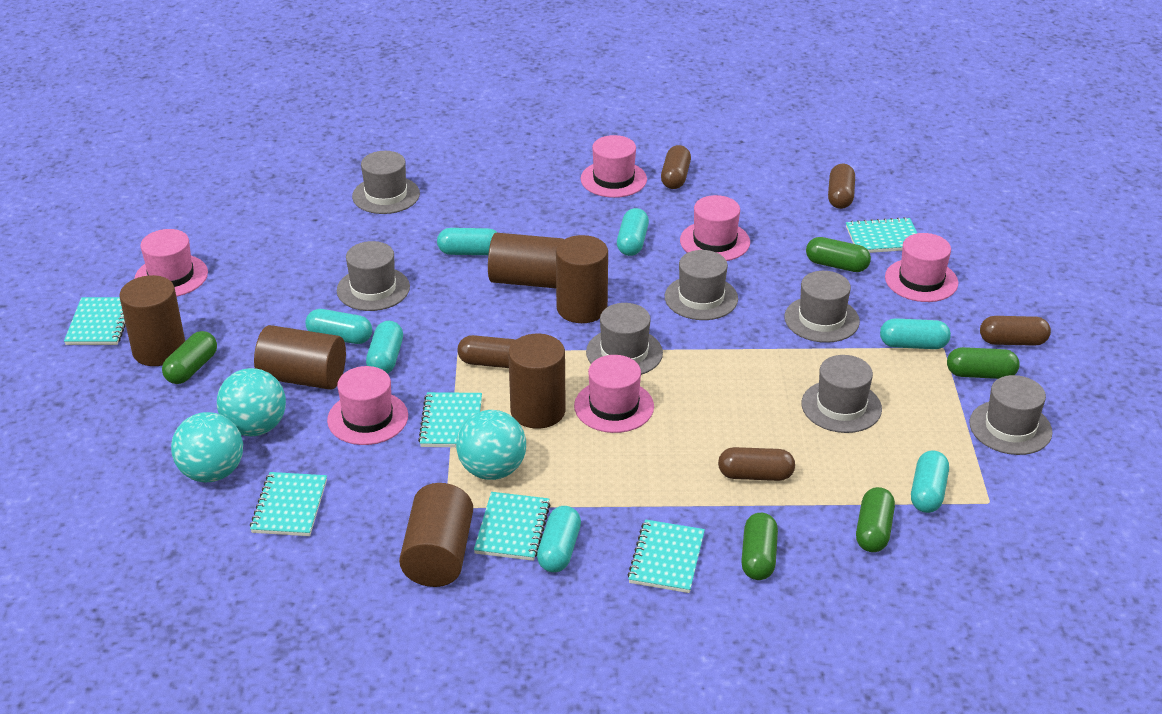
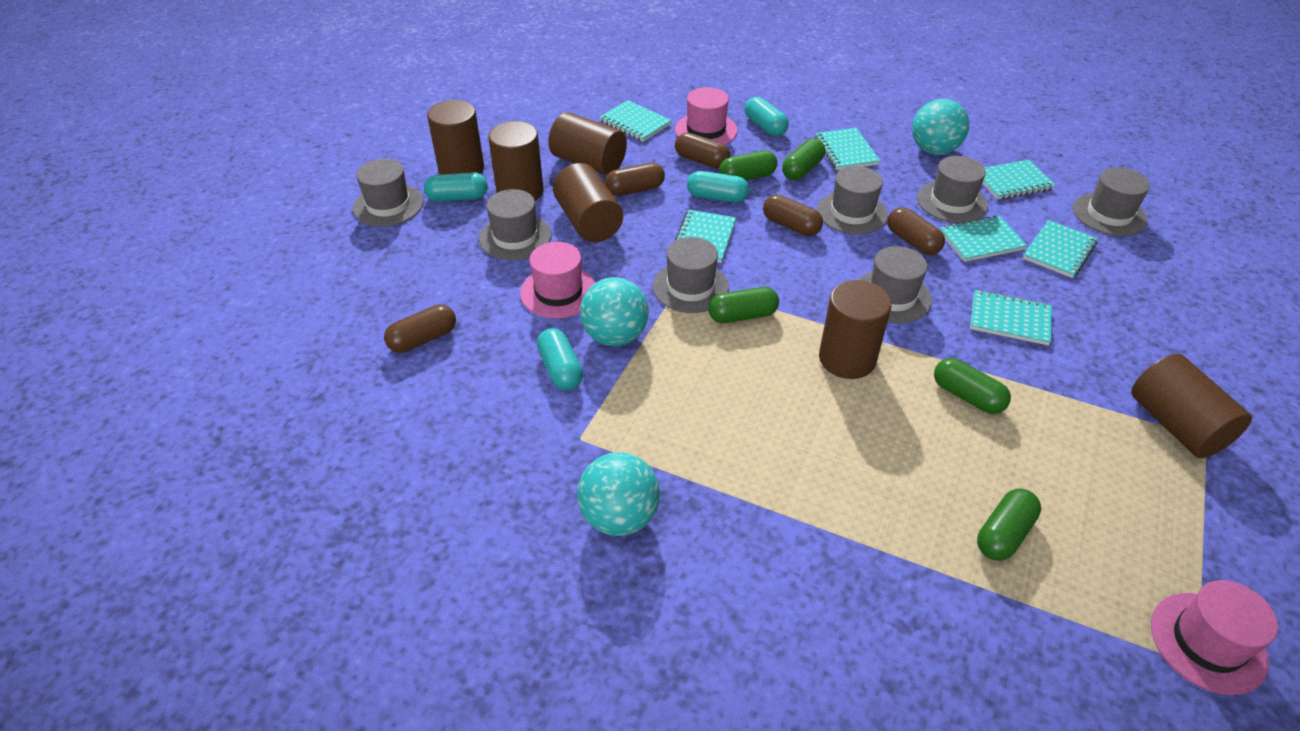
pink hat: 6 -> 3
turquoise capsule: 7 -> 4
turquoise notebook: 6 -> 7

